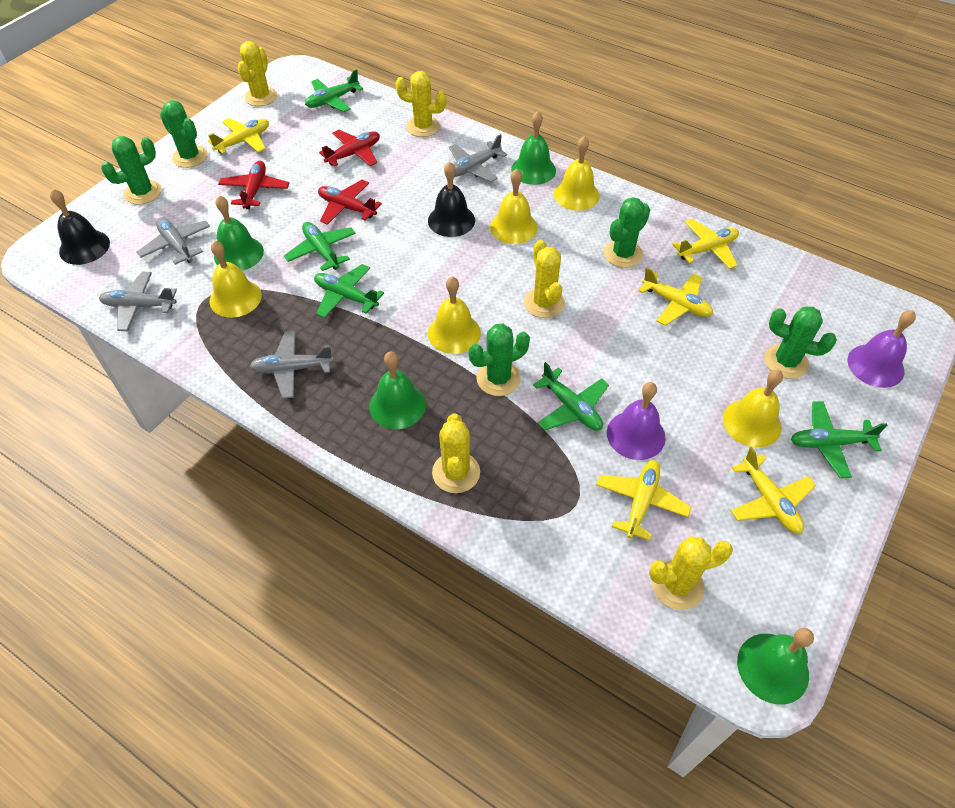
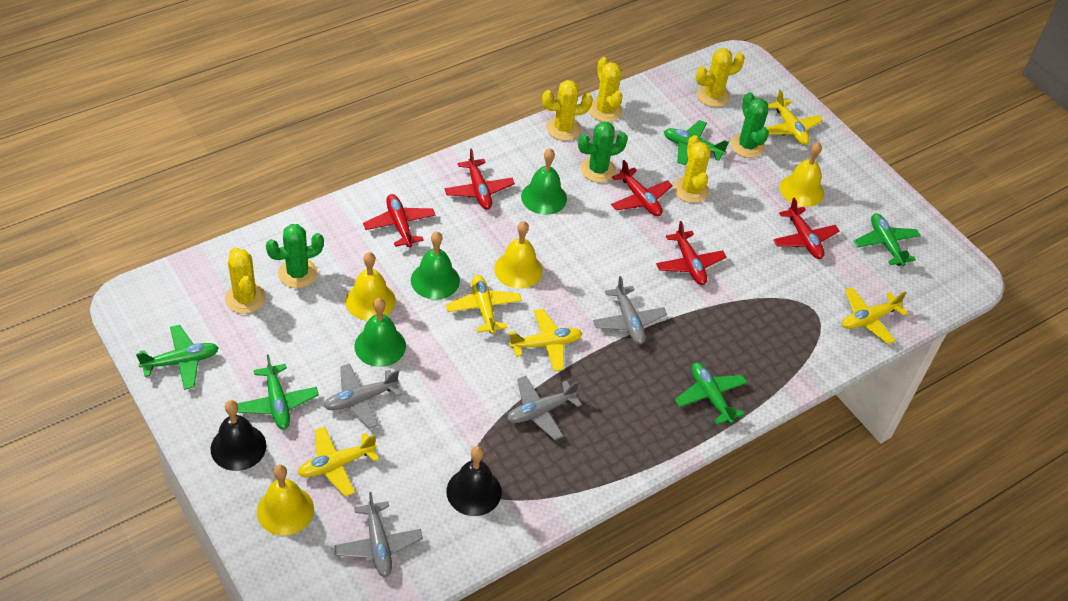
green bell: 4 -> 3
green cactus: 5 -> 3
purple bell: 2 -> 0
red plane: 3 -> 5
yellow bell: 5 -> 4

